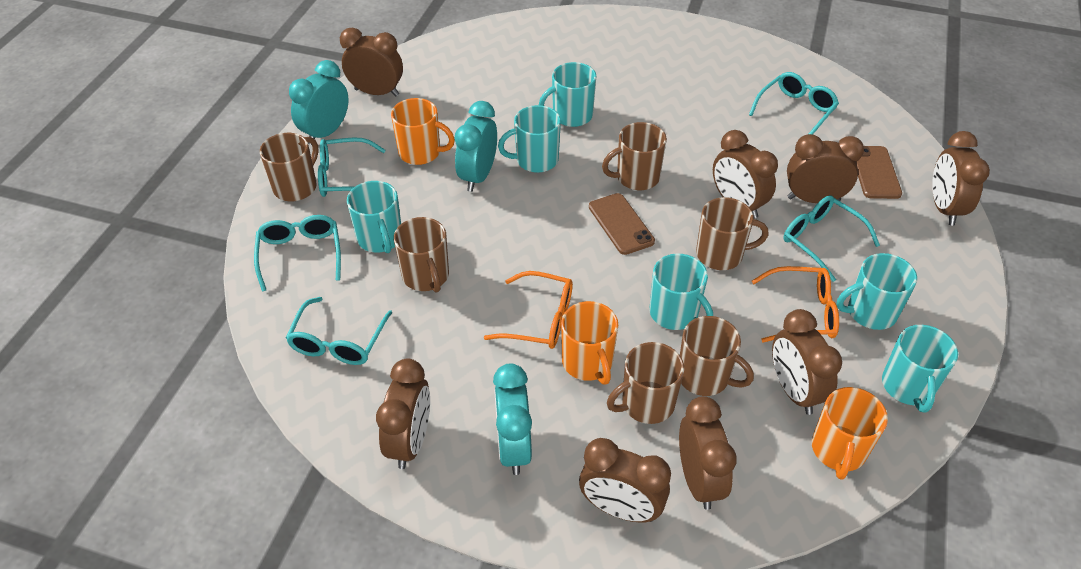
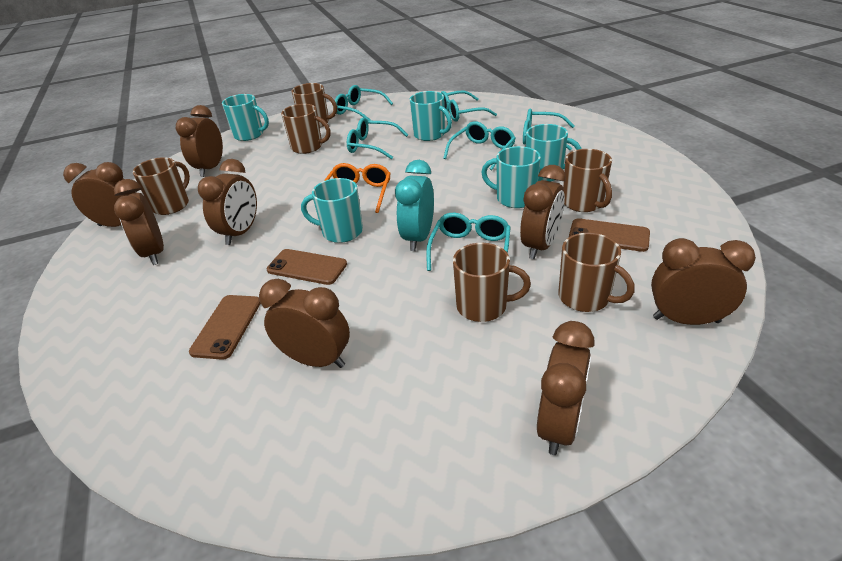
brown phone: 2 -> 3
orange glasses: 2 -> 1
orange mug: 3 -> 0
turquoise clock: 3 -> 1
turquoise glasses: 5 -> 6
turquoise mug: 6 -> 5

